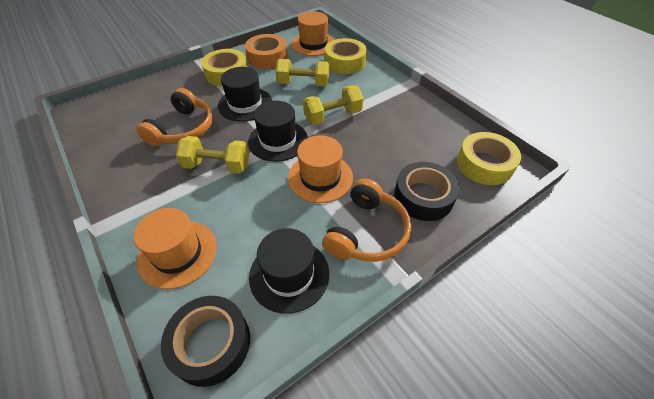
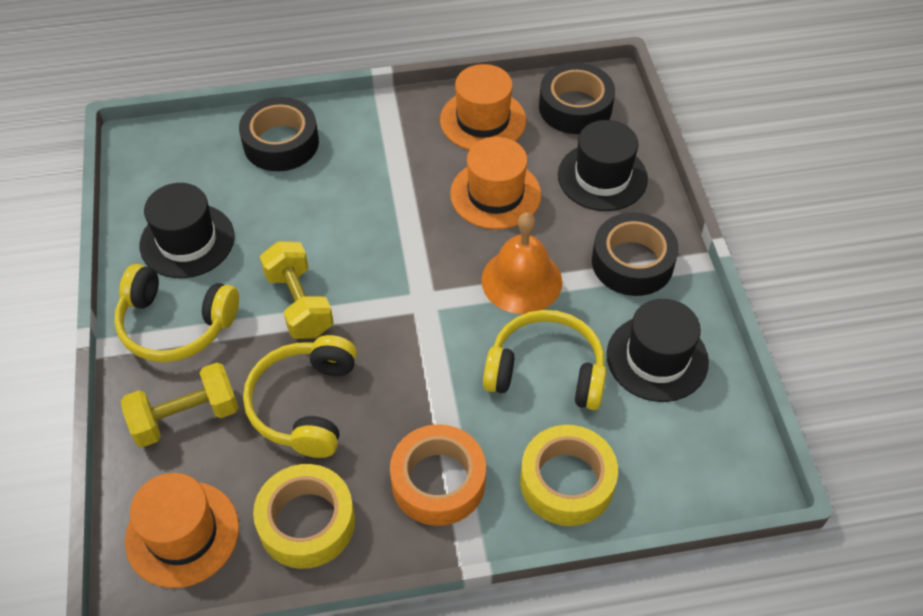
black tape: 2 -> 3
orange bell: 0 -> 1
orange headphones: 2 -> 0
yellow dumbbell: 3 -> 2
yellow headphones: 0 -> 3
yellow tape: 3 -> 2

